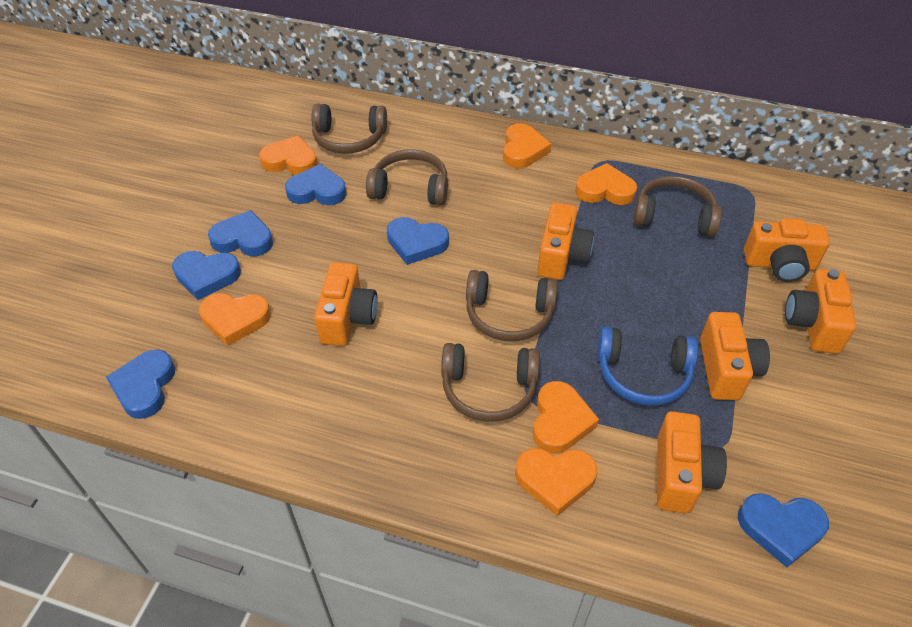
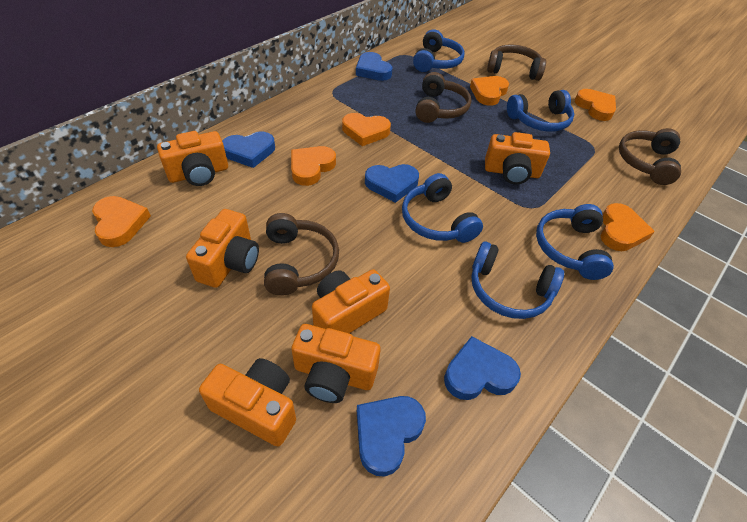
blue headphones: 1 -> 5
blue heart: 6 -> 5
brown headphones: 5 -> 4

